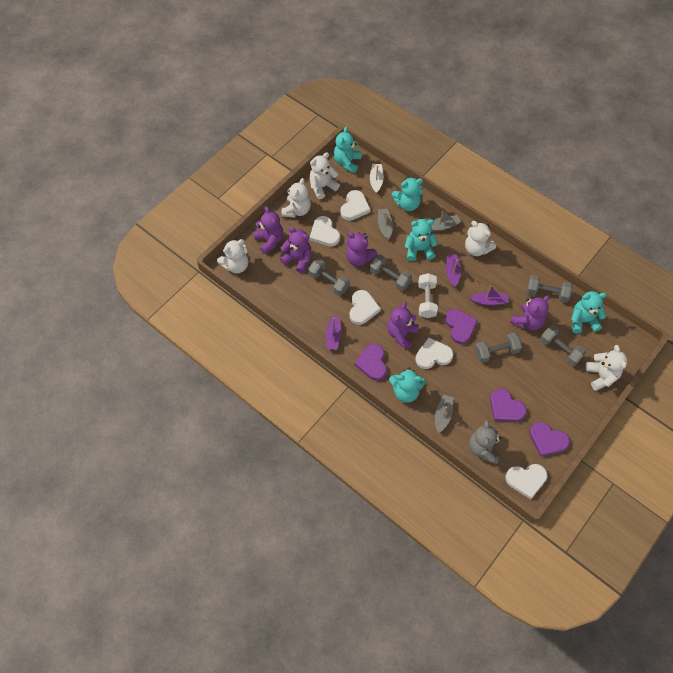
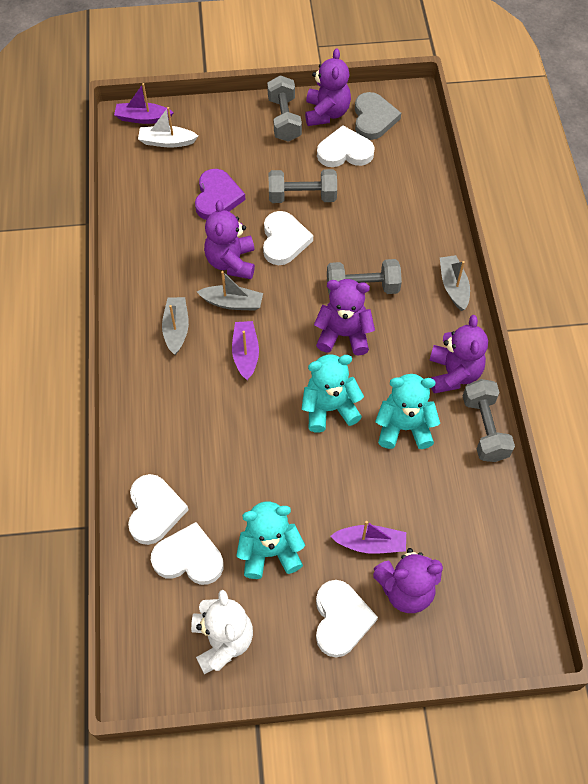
grey dumbbell: 5 -> 4
grey heart: 0 -> 1
grey teddy bear: 1 -> 0
purple heart: 4 -> 1
turquoise teddy bear: 5 -> 3
white dumbbell: 1 -> 0
white teddy bear: 5 -> 1

